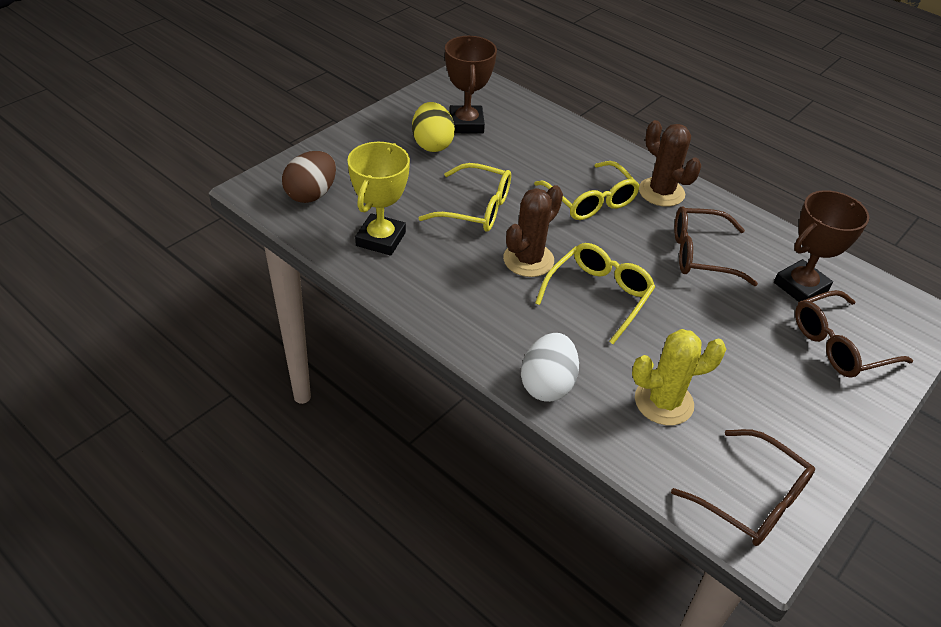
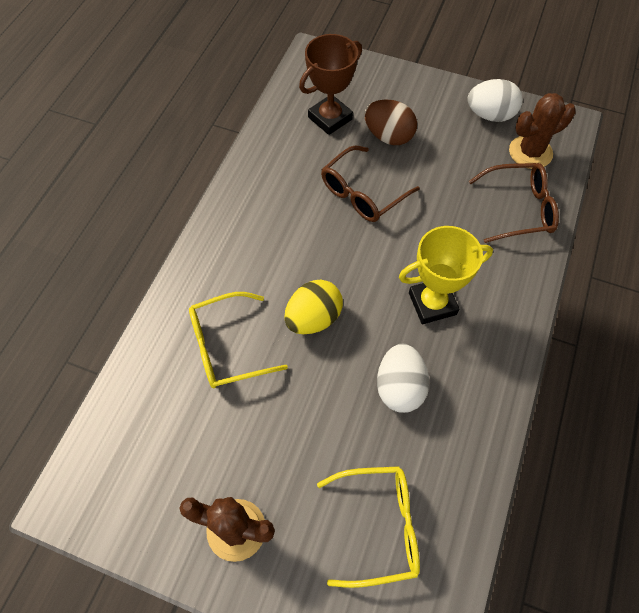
brown glasses: 3 -> 2
brown trophy: 2 -> 1
white egg: 1 -> 2
yellow cactus: 1 -> 0
yellow glasses: 3 -> 2

